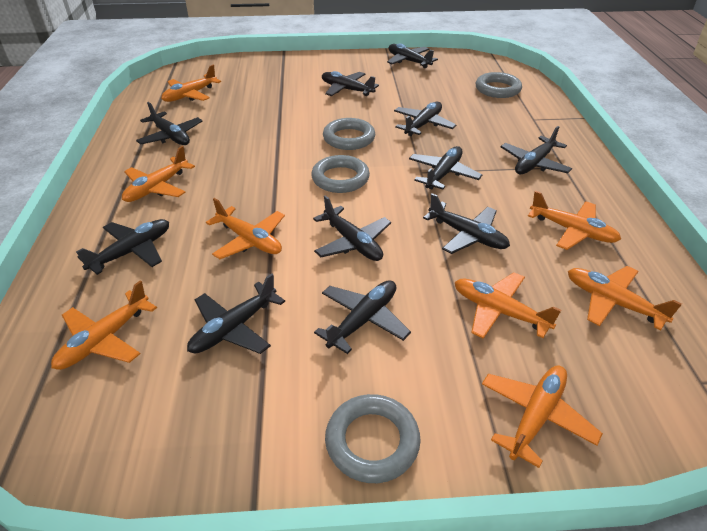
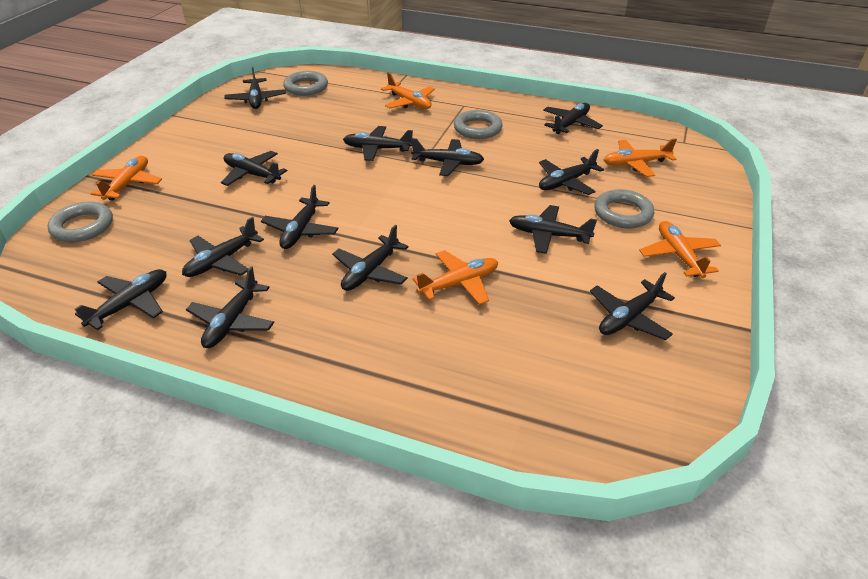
black plane: 11 -> 13
orange plane: 8 -> 5

